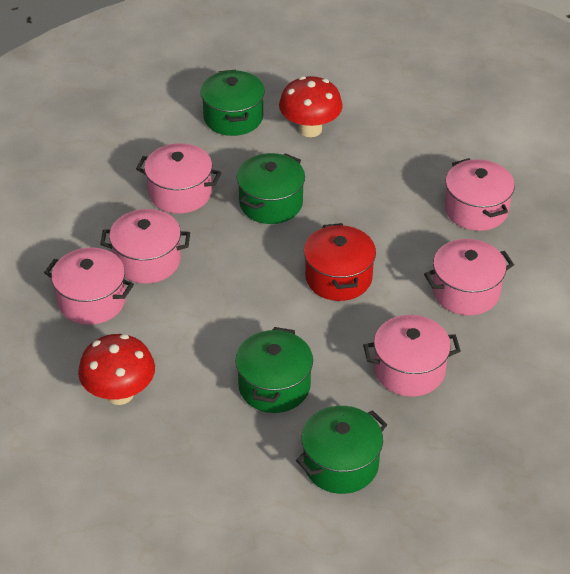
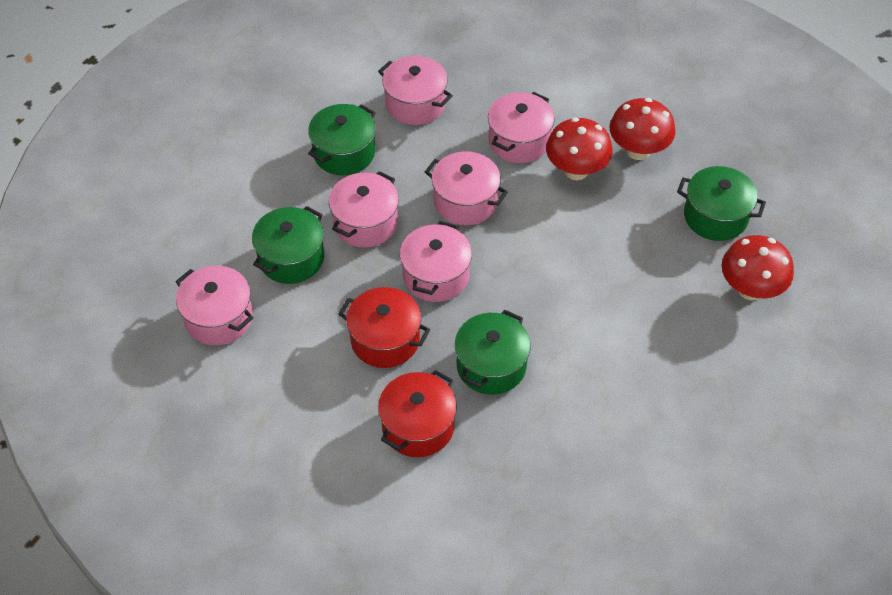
red mushroom: 2 -> 3
red pot: 1 -> 2

